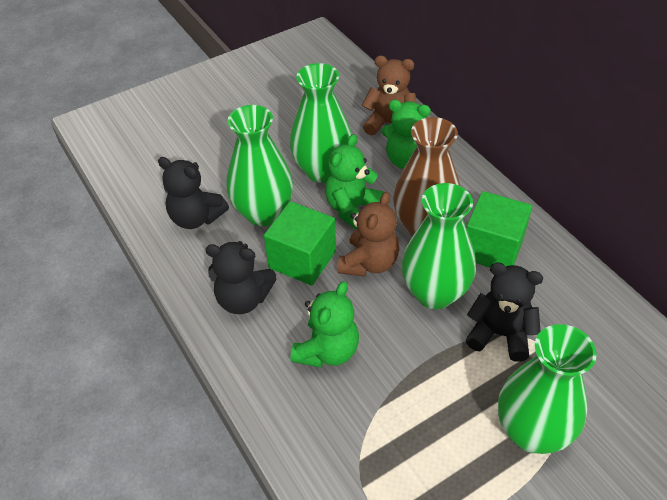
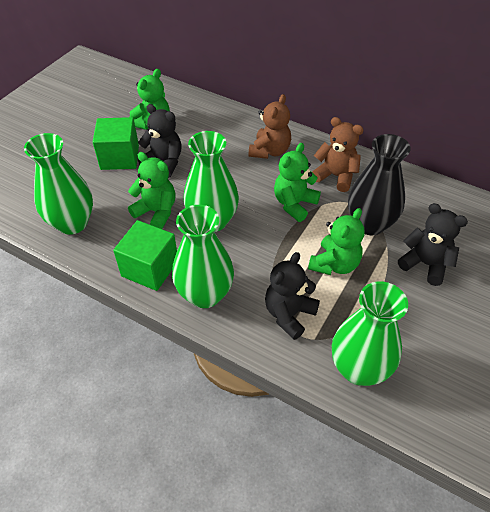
black vase: 0 -> 1
brown vase: 1 -> 0
green teddy bear: 3 -> 4

